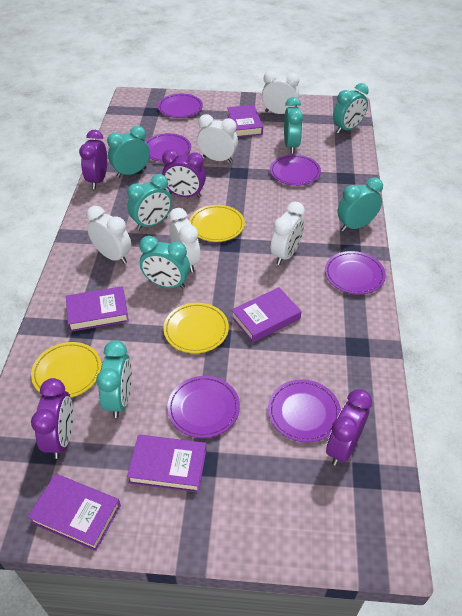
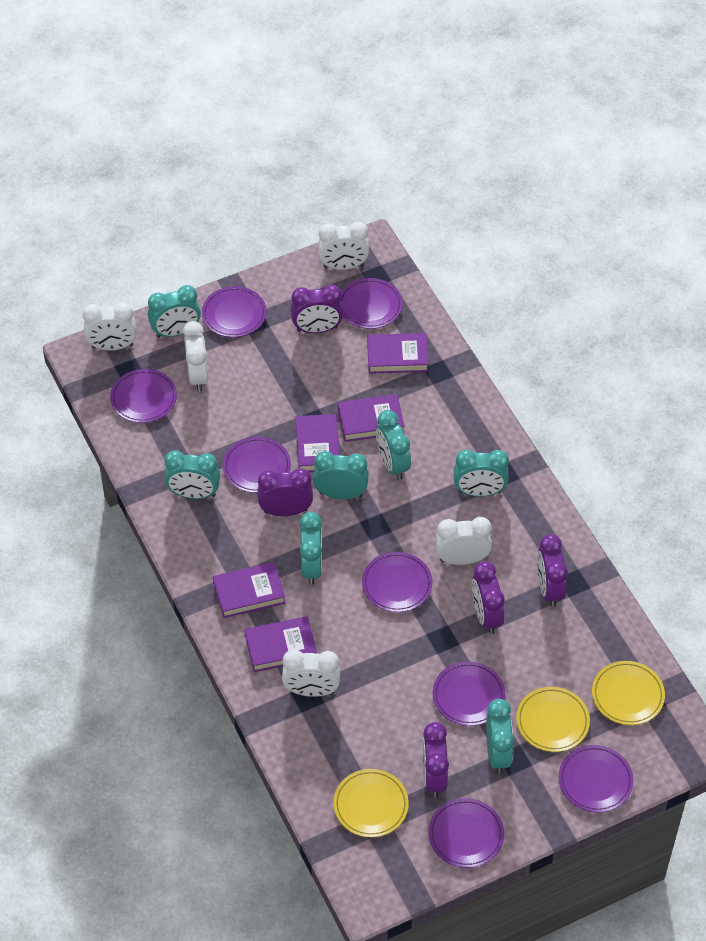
purple clock: 4 -> 5
purple plate: 6 -> 8

